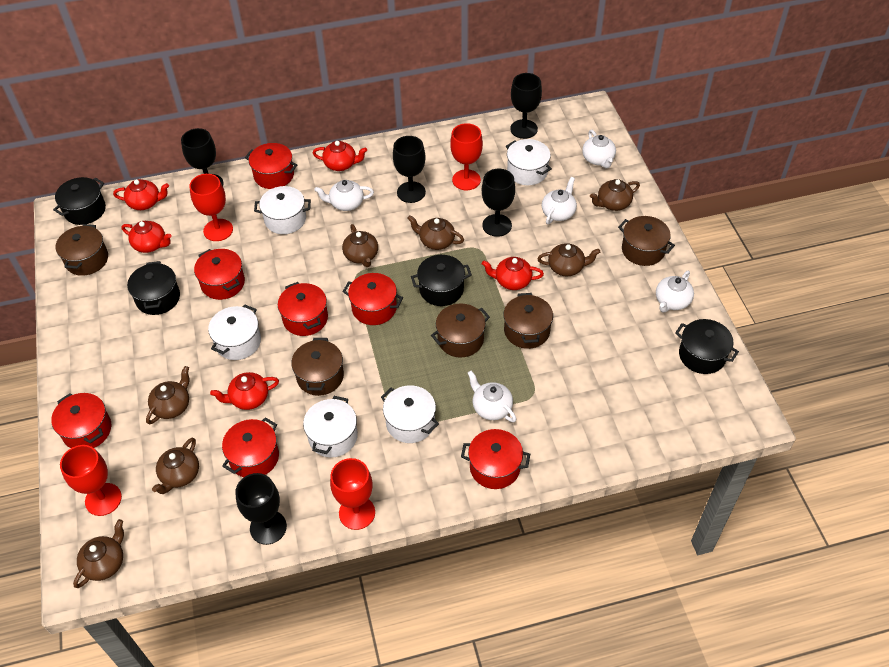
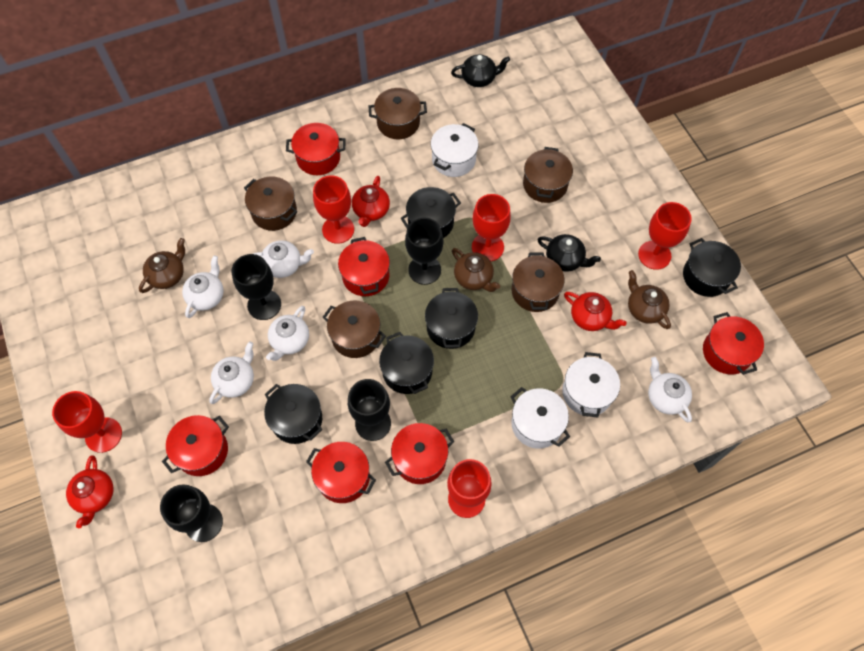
black goblet: 5 -> 4
black pot: 4 -> 5
black teapot: 0 -> 2
brown teapot: 7 -> 3
red goblet: 4 -> 5
red pot: 7 -> 6
red teapot: 5 -> 3
white pot: 5 -> 3

